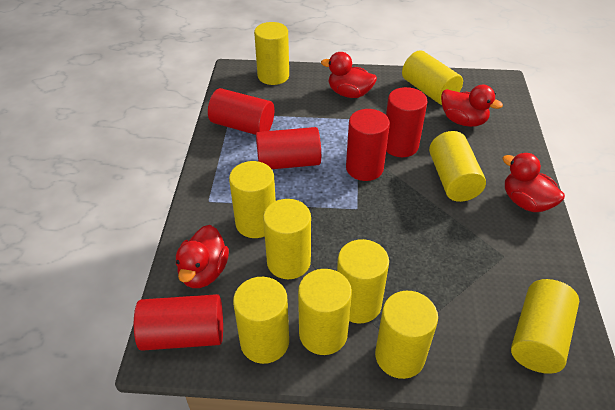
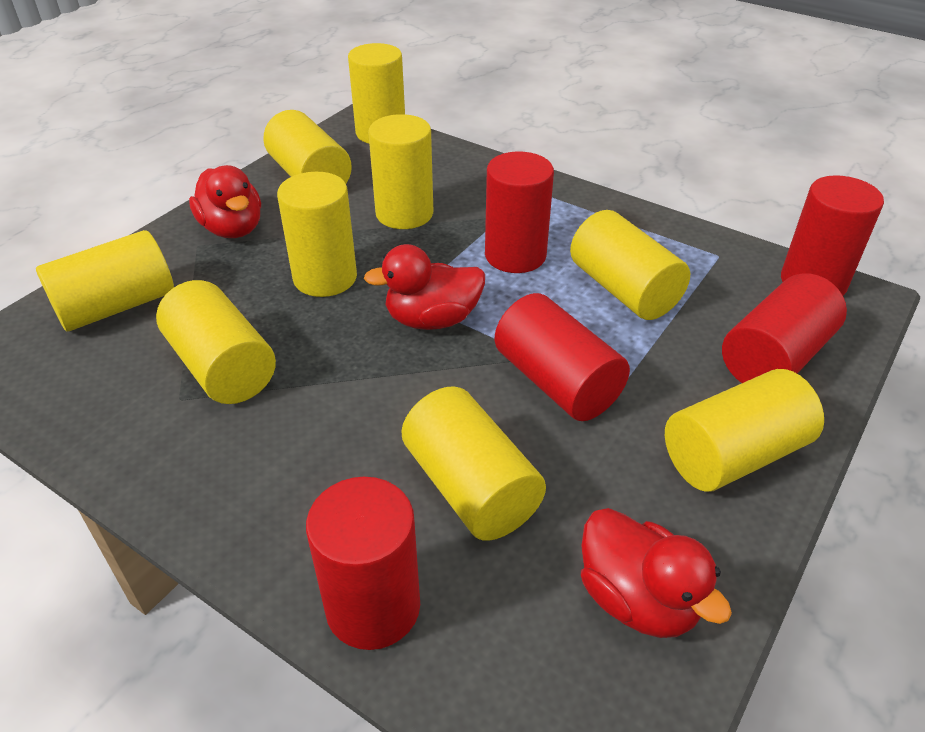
red duck: 4 -> 3
yellow cylinder: 10 -> 9

